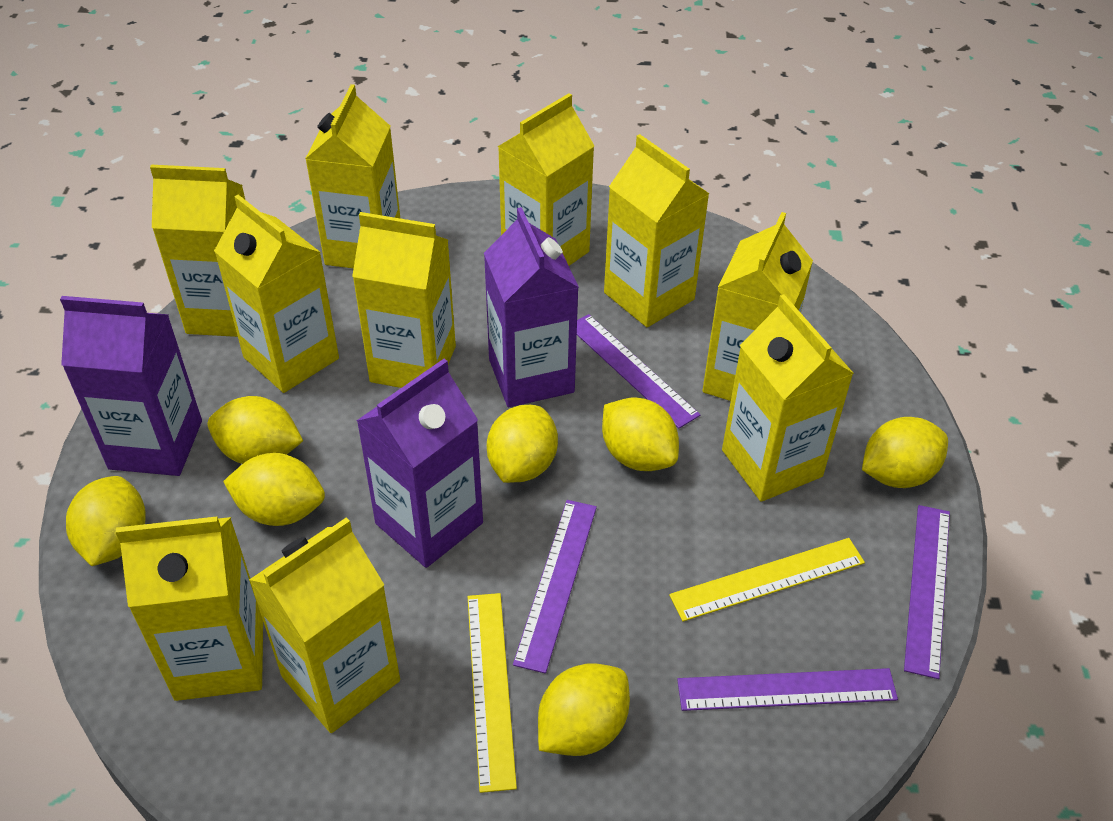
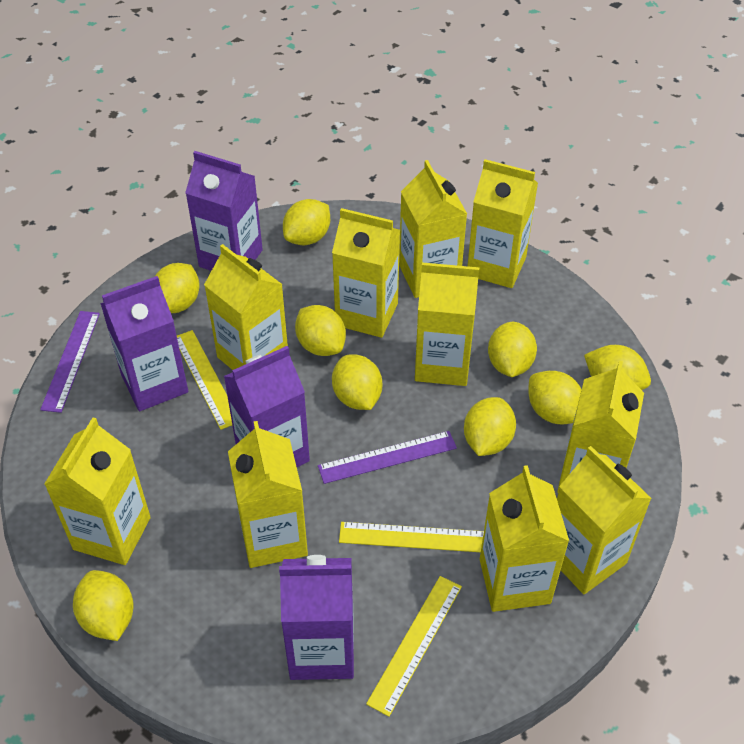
purple carton: 3 -> 4
purple ruler: 4 -> 2
yellow lemon: 7 -> 9
yellow ruler: 2 -> 3

